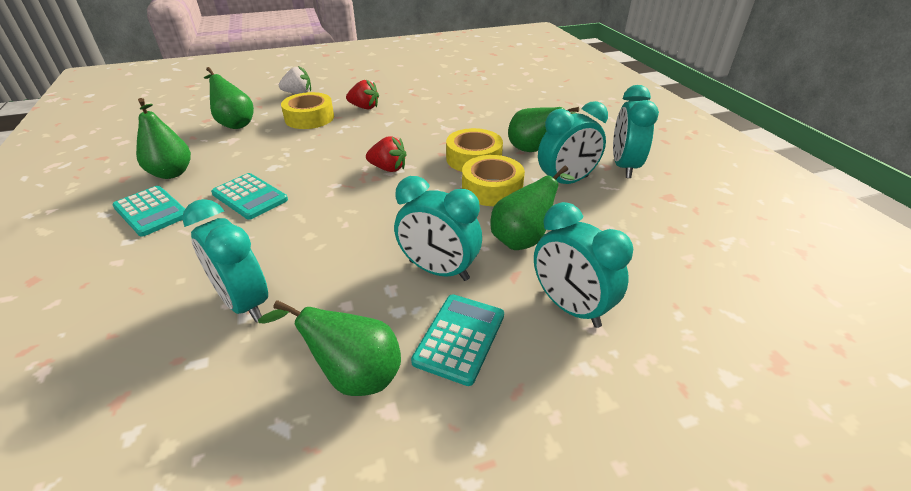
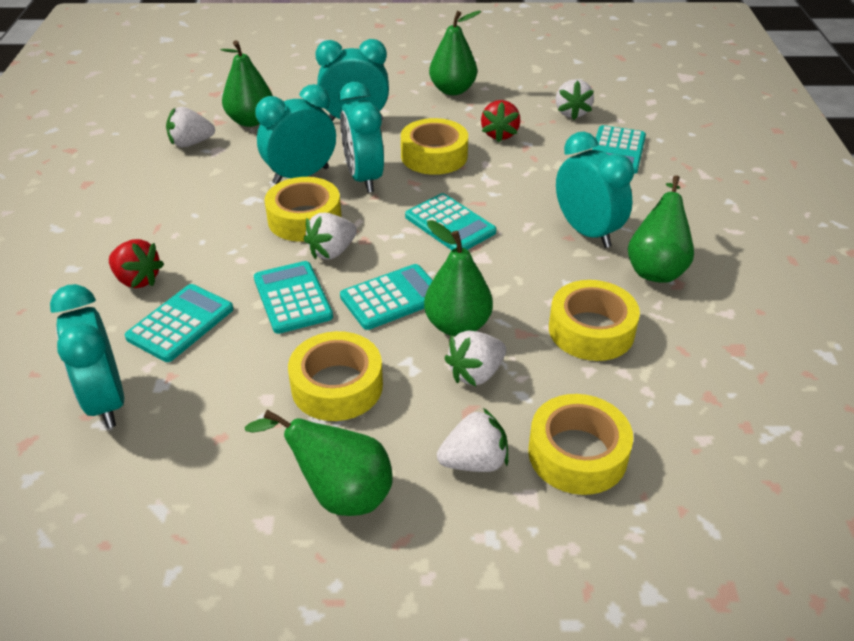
turquoise calculator: 3 -> 5
white strawberry: 1 -> 5
yellow tape: 3 -> 5

